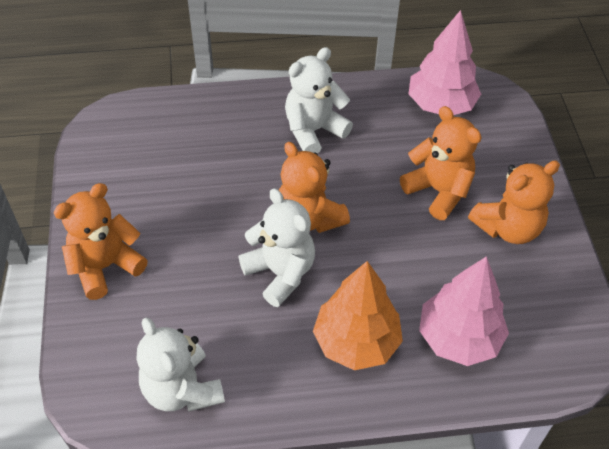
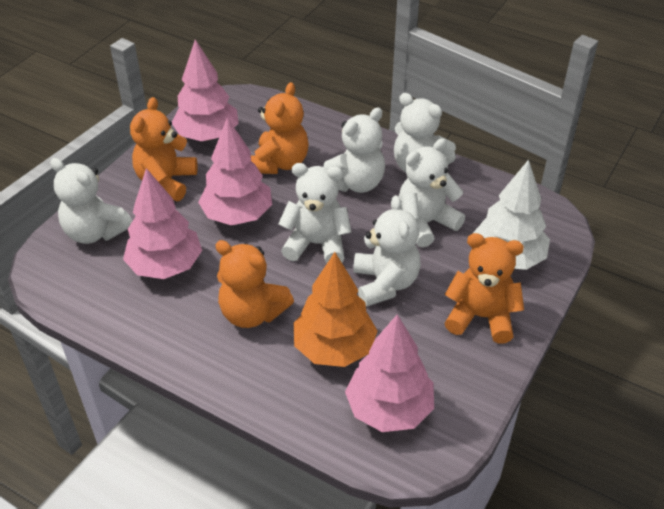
pink tree: 2 -> 4
white teddy bear: 3 -> 6
white tree: 0 -> 1

